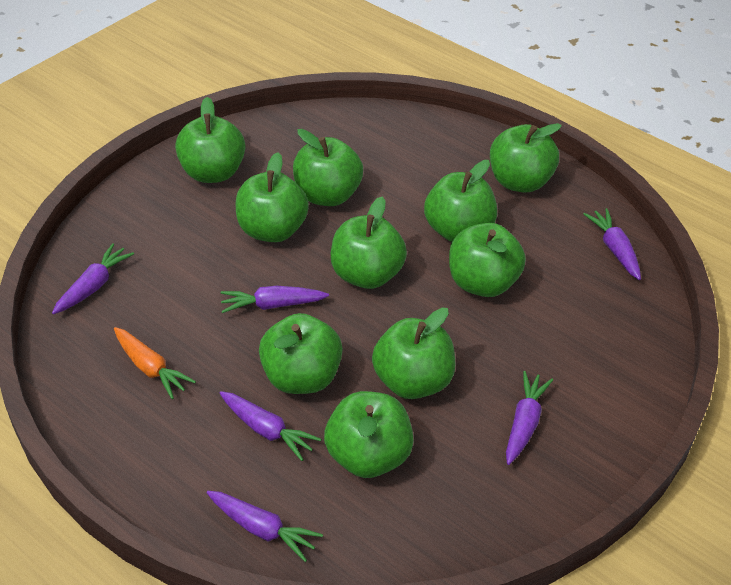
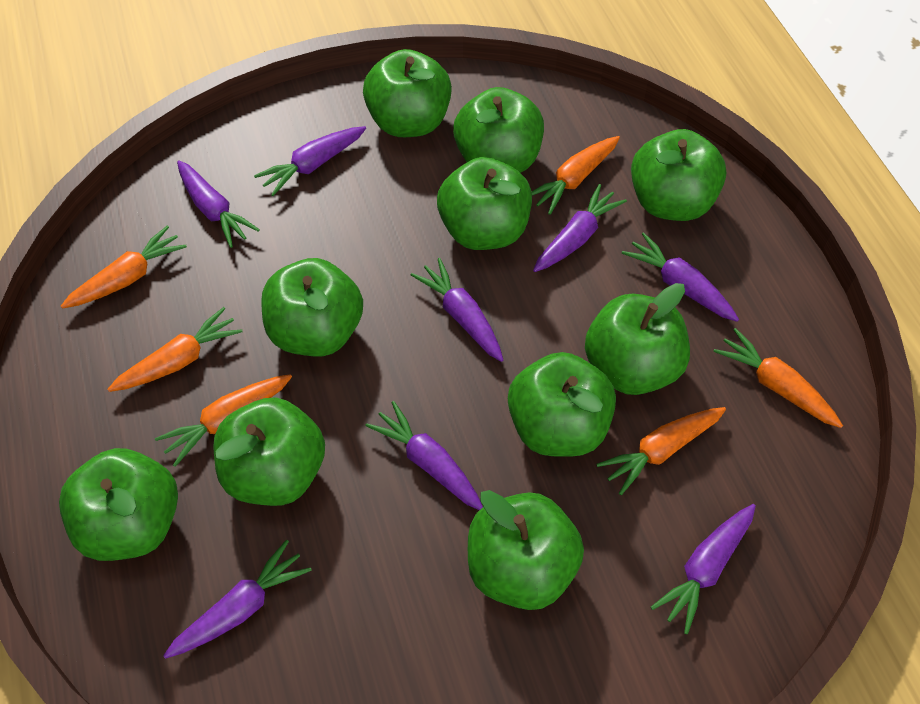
orange carrot: 1 -> 6
purple carrot: 6 -> 8

